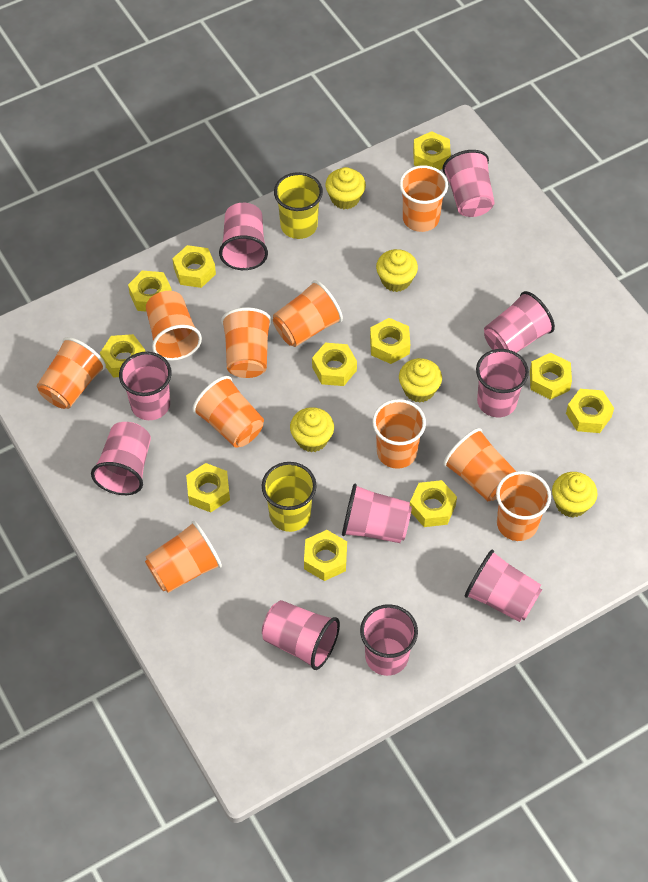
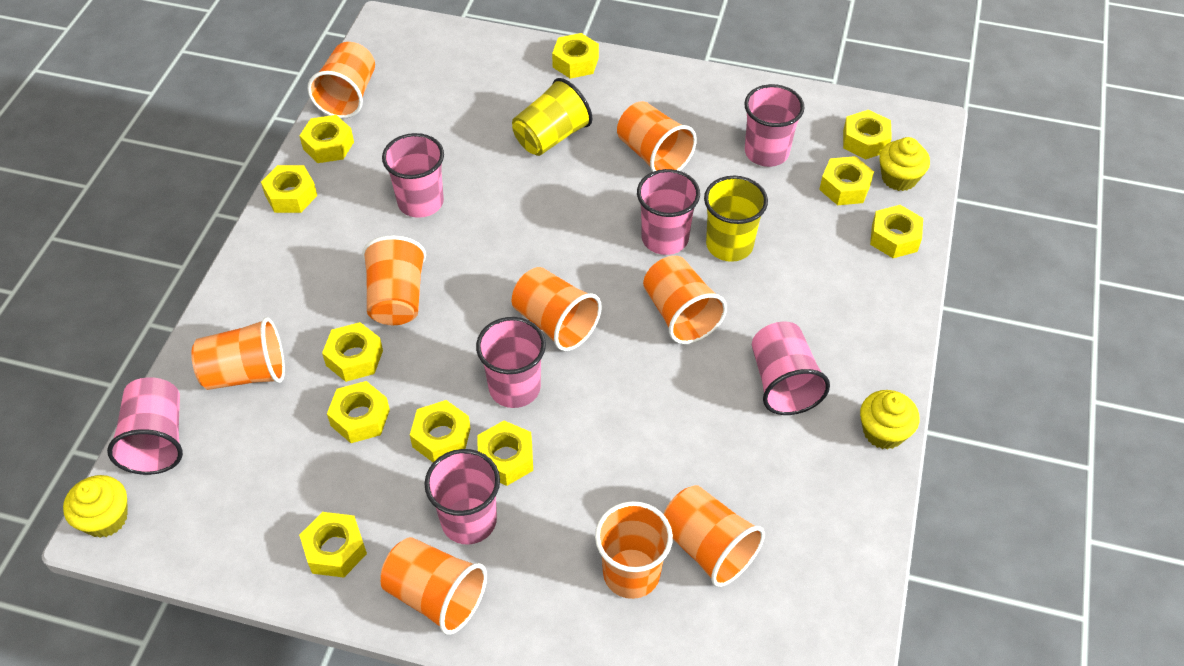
orange cup: 10 -> 9
pink cup: 10 -> 7
yellow cupcake: 5 -> 3

